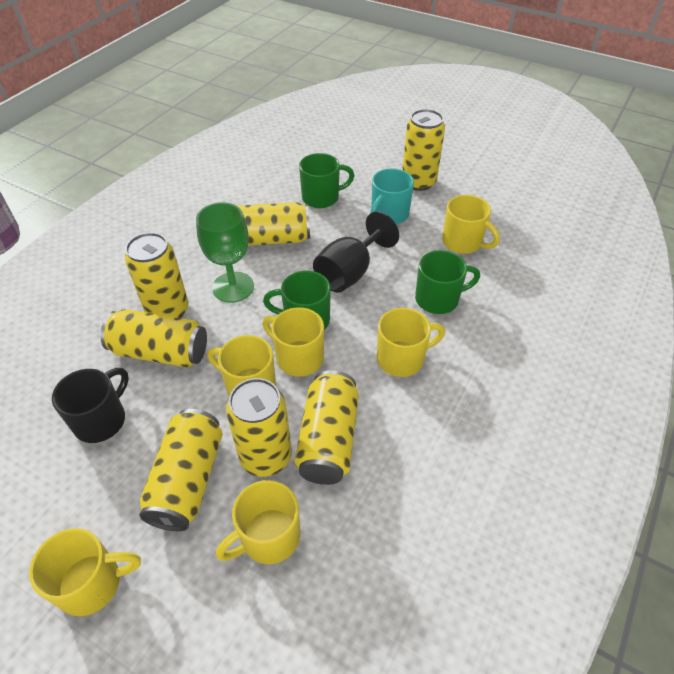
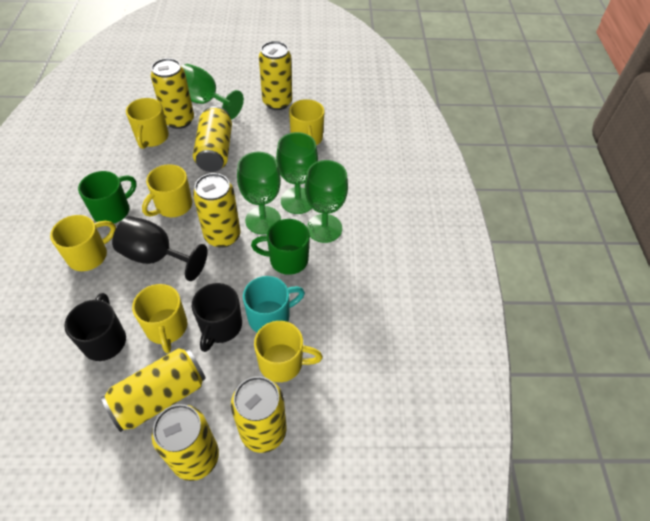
black mug: 1 -> 2
green goblet: 1 -> 4
green mug: 3 -> 2

